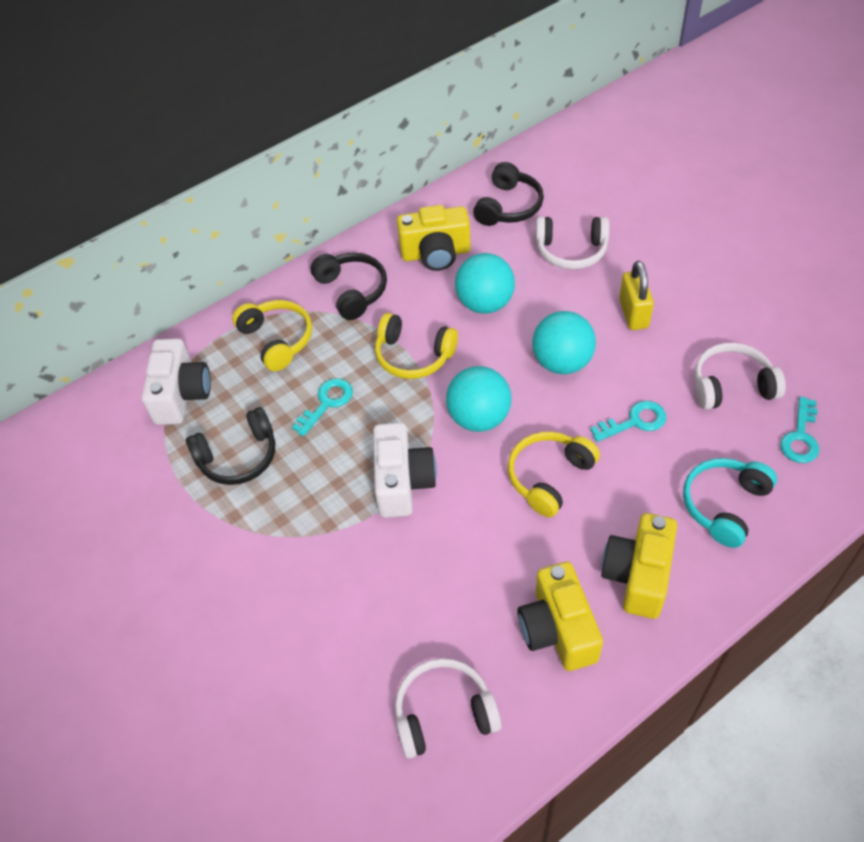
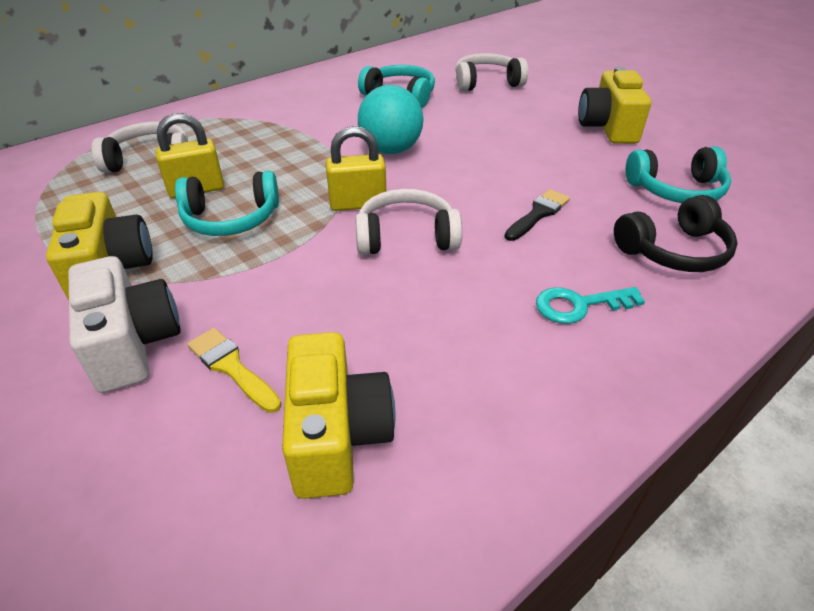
black brush: 0 -> 1
black headphones: 3 -> 1
turquoise ball: 3 -> 1
turquoise headphones: 1 -> 3
turquoise key: 3 -> 1
white camera: 2 -> 1
yellow brush: 0 -> 1
yellow headphones: 3 -> 0
yellow padlock: 1 -> 2

